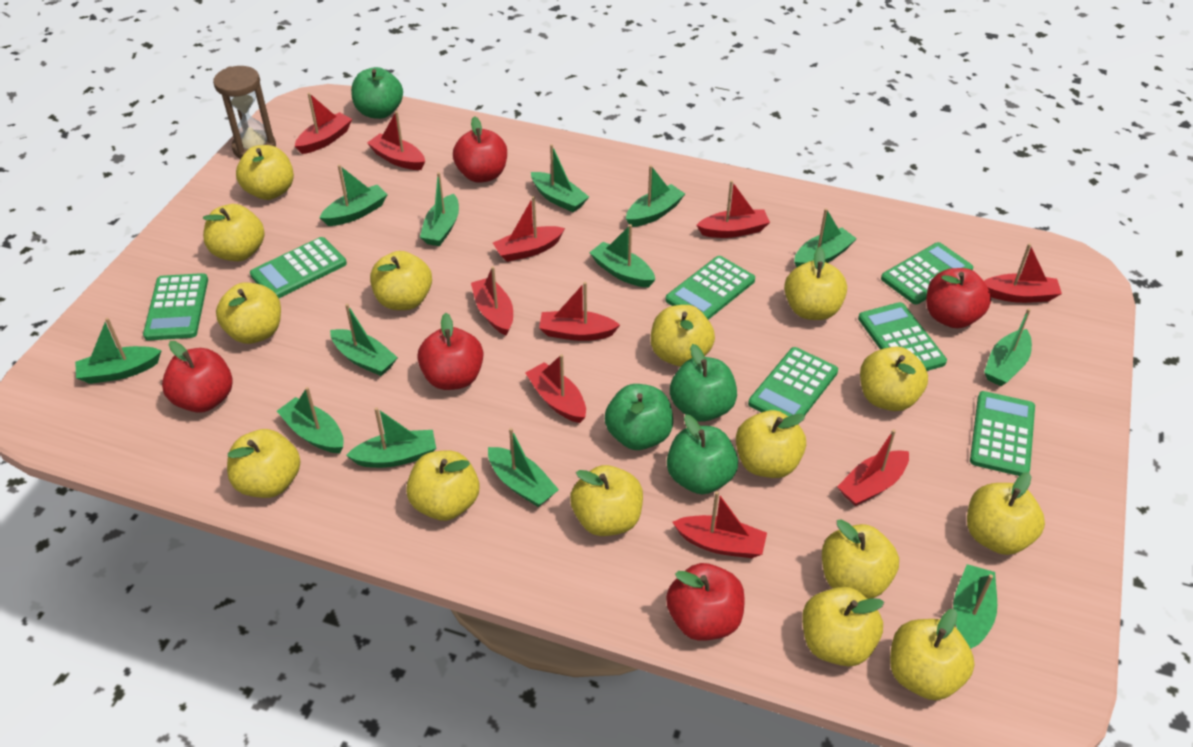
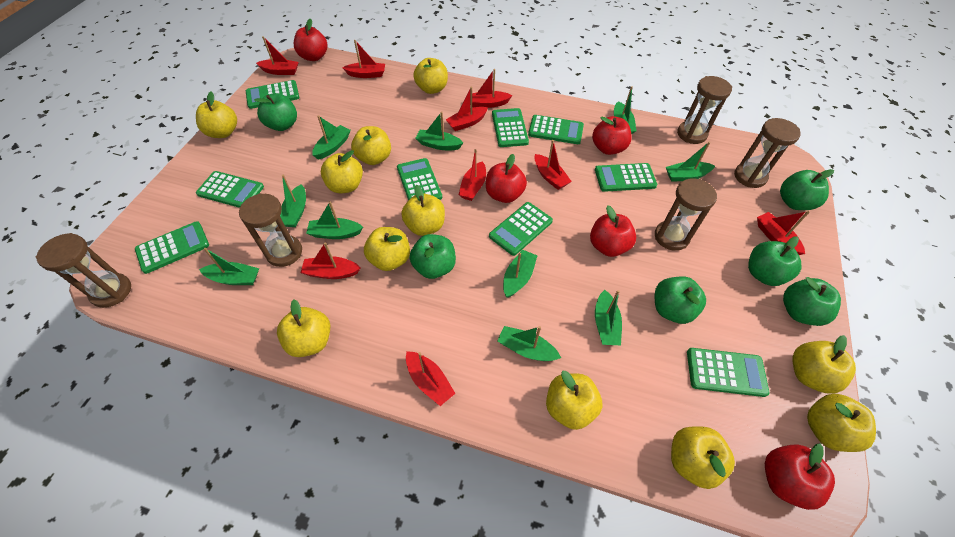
brown hourglass: 1 -> 5
green apple: 4 -> 6
green boat: 13 -> 10
green calculator: 7 -> 9
red boat: 10 -> 9
yellow apple: 15 -> 11

